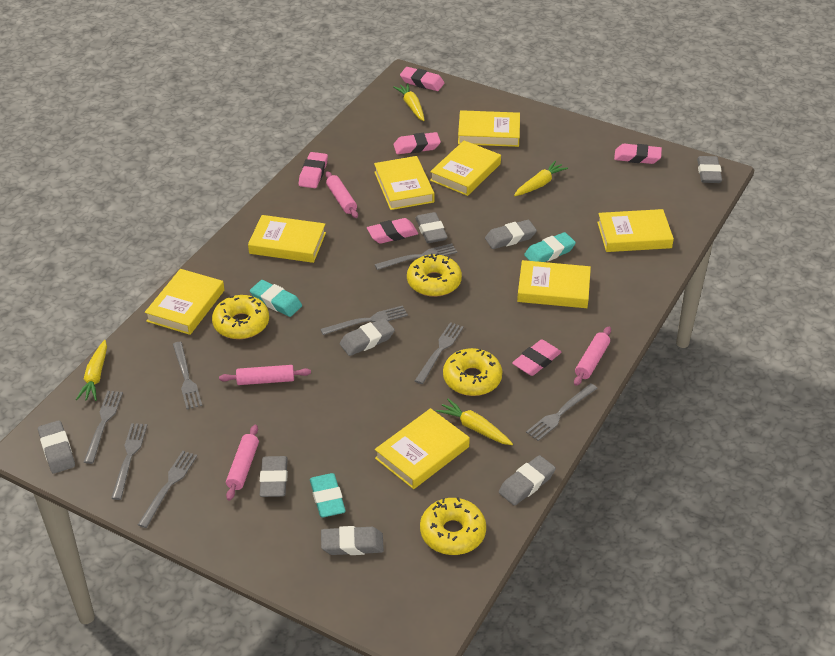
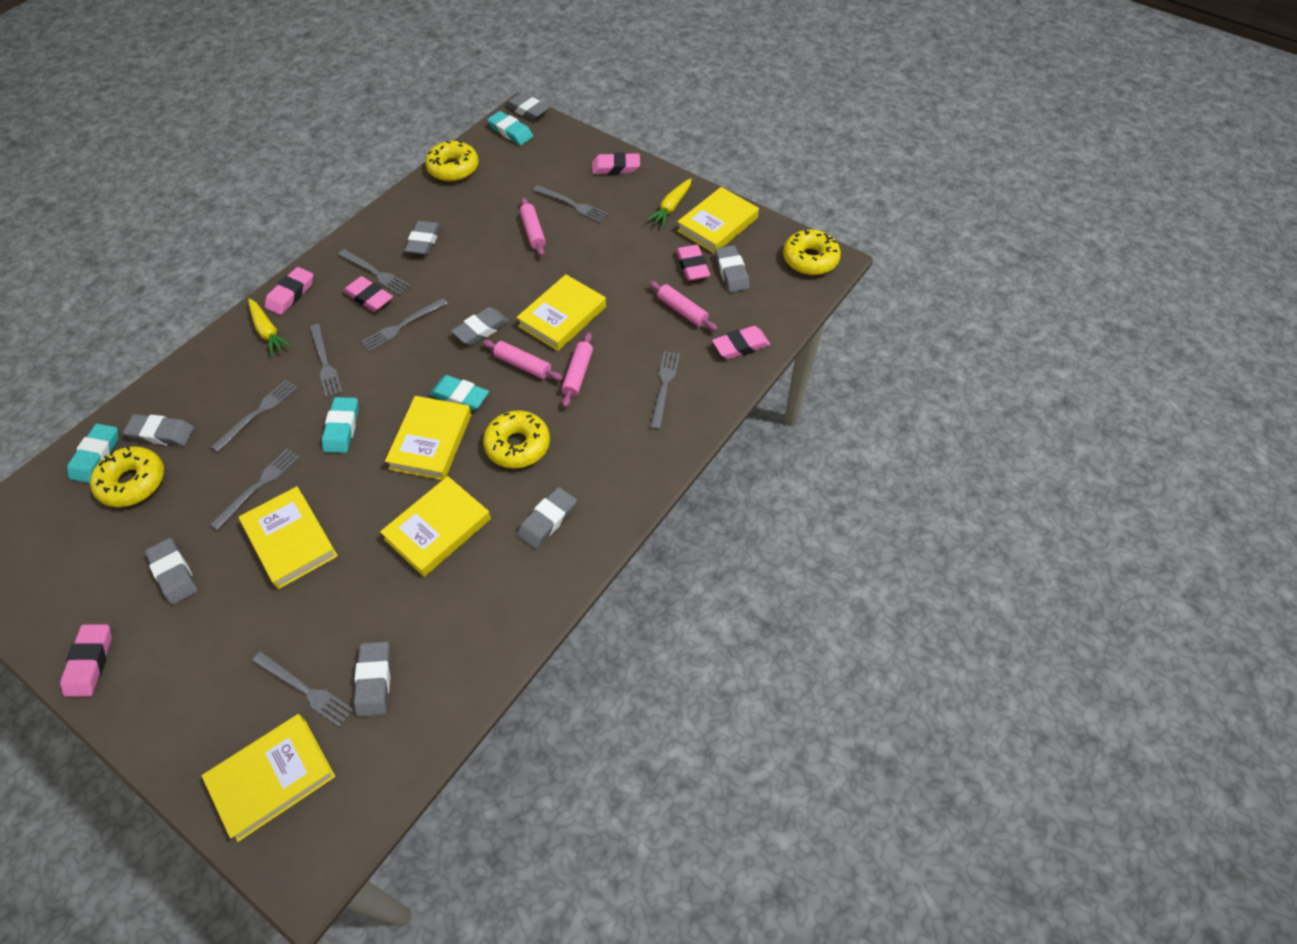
turquoise eraser: 3 -> 4
yellow book: 8 -> 6
yellow carrot: 4 -> 2

